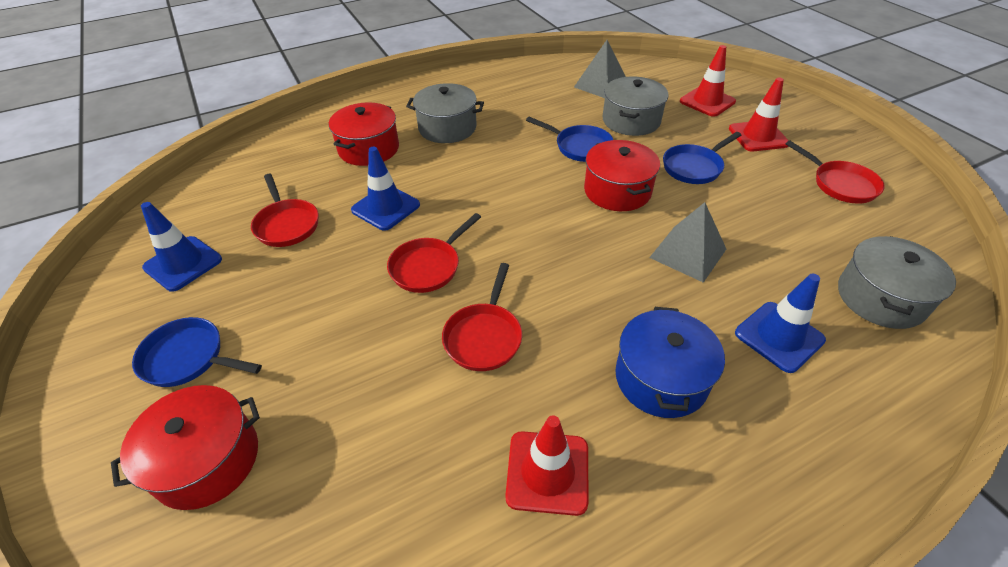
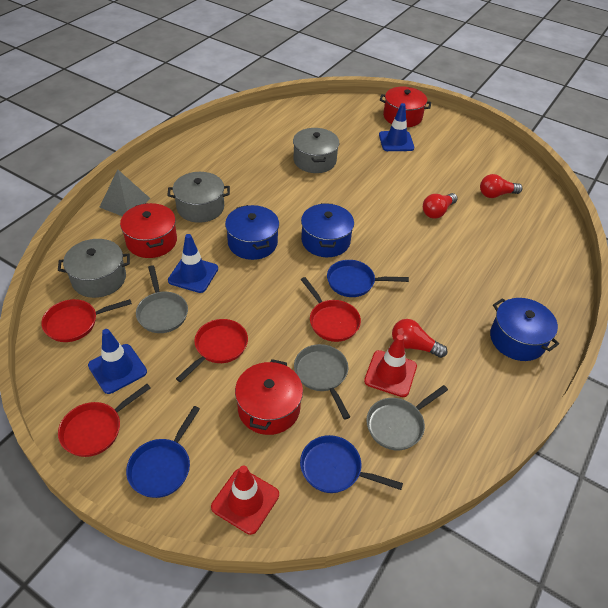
blue pot: 1 -> 3
grey pan: 0 -> 3
grey pyramid: 2 -> 1
red light bulb: 0 -> 3
red traffic cone: 3 -> 2

